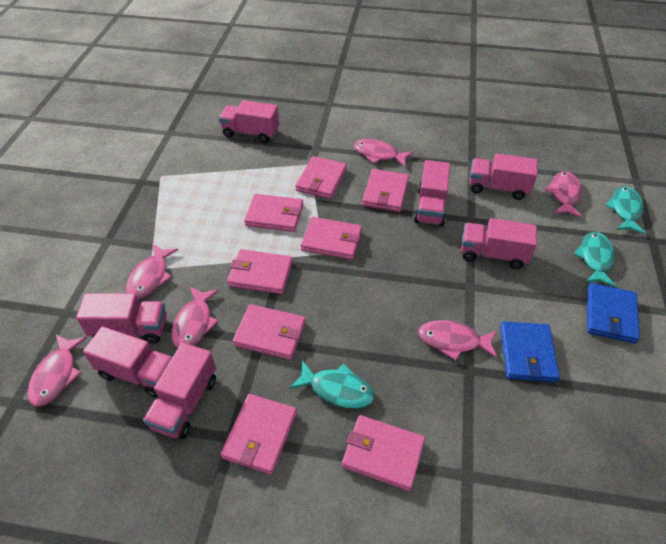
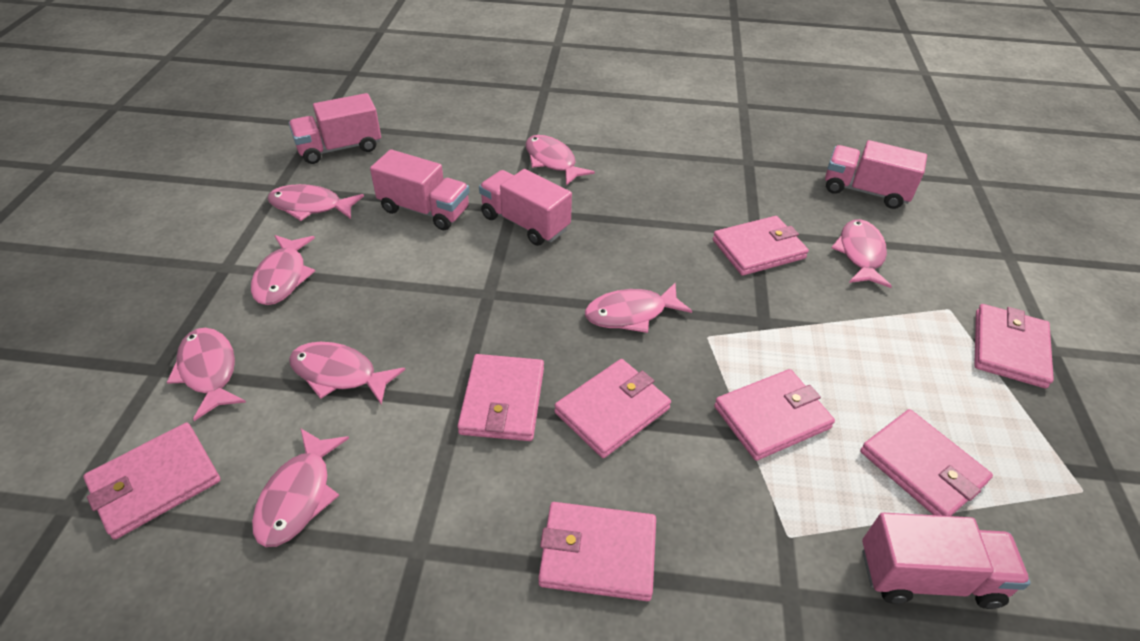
blue wallet: 2 -> 0
pink fish: 6 -> 8
pink truck: 7 -> 5
turquoise fish: 3 -> 0

